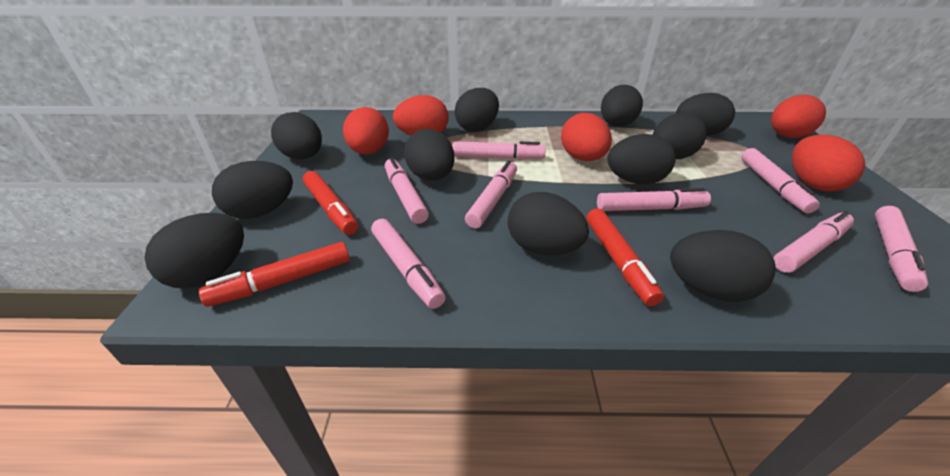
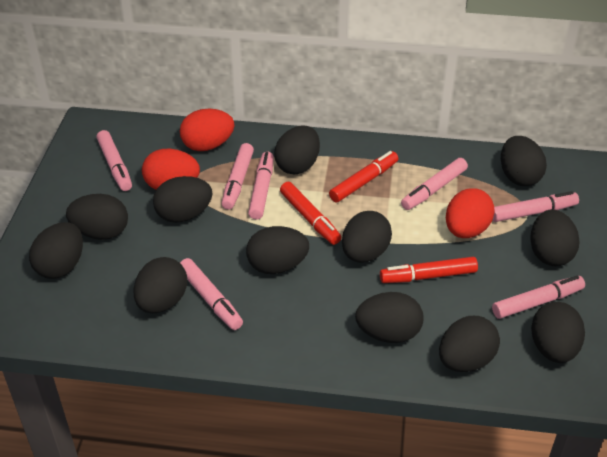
black egg: 11 -> 12
pink marker: 8 -> 7
red egg: 5 -> 3

